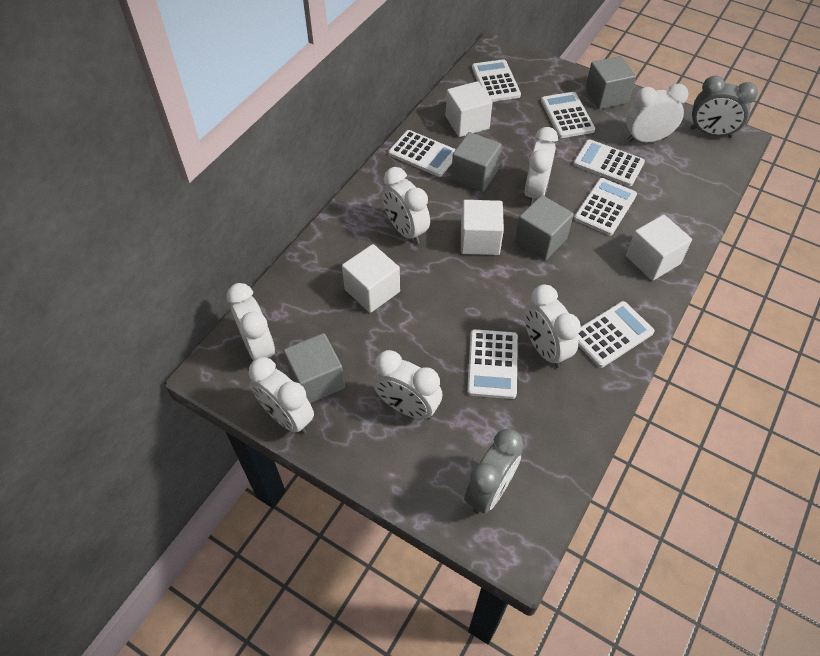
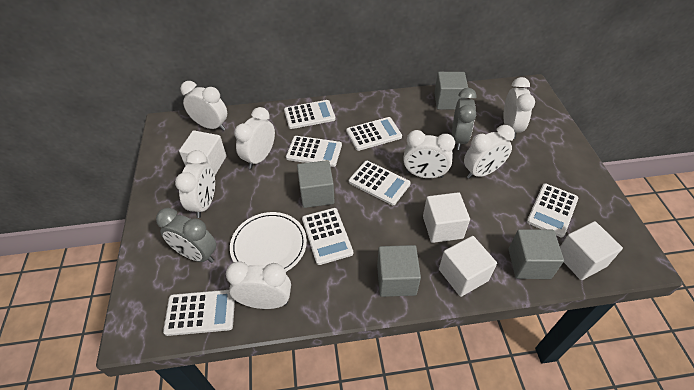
white plate: 0 -> 1

